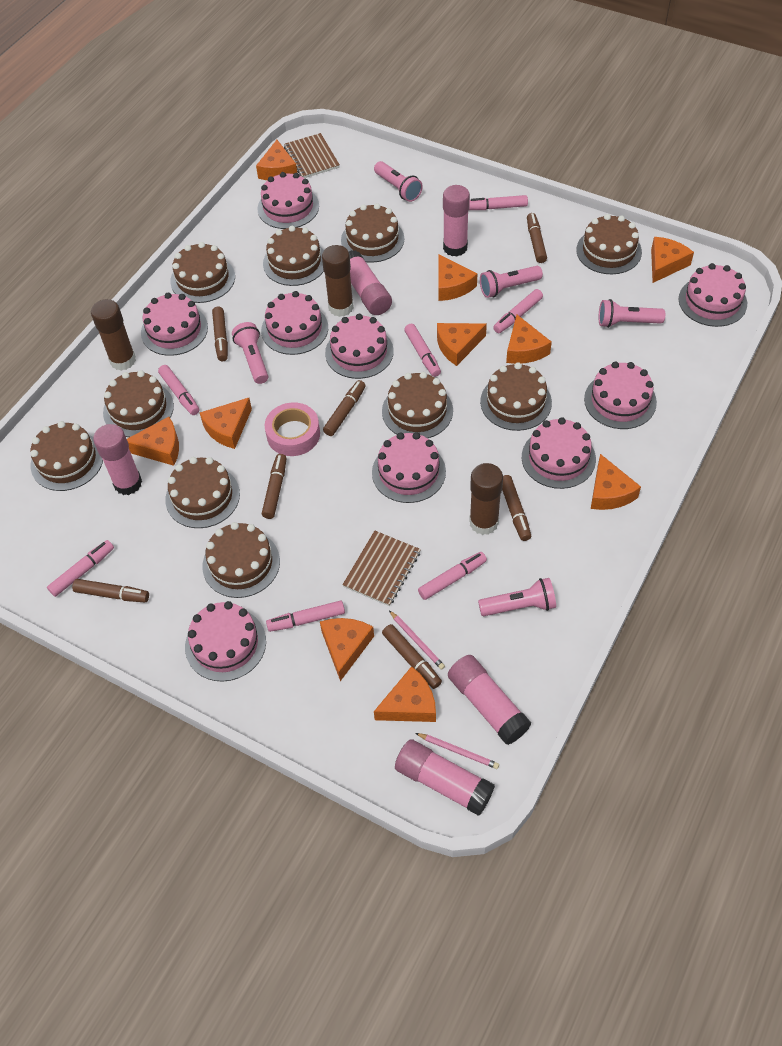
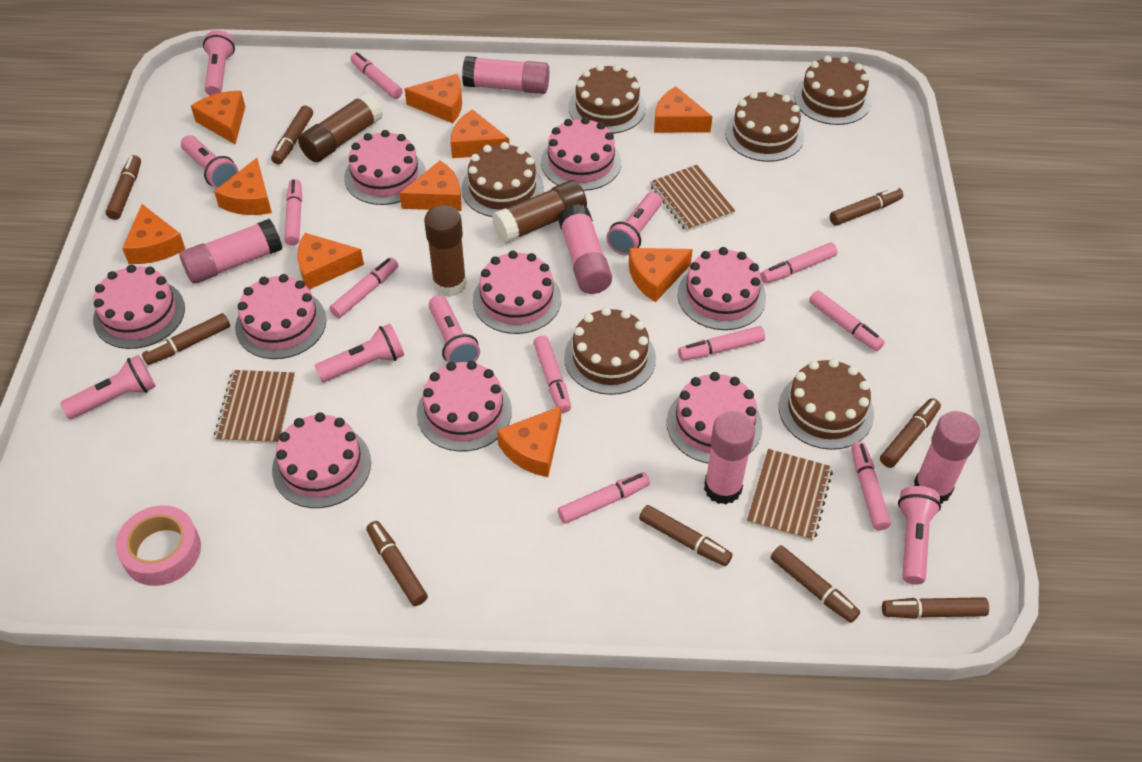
brown cake: 10 -> 6
brown marker: 7 -> 9
brown notebook: 2 -> 3
pink flashlight: 5 -> 7
pink marker: 7 -> 9
pink pencil: 2 -> 0

